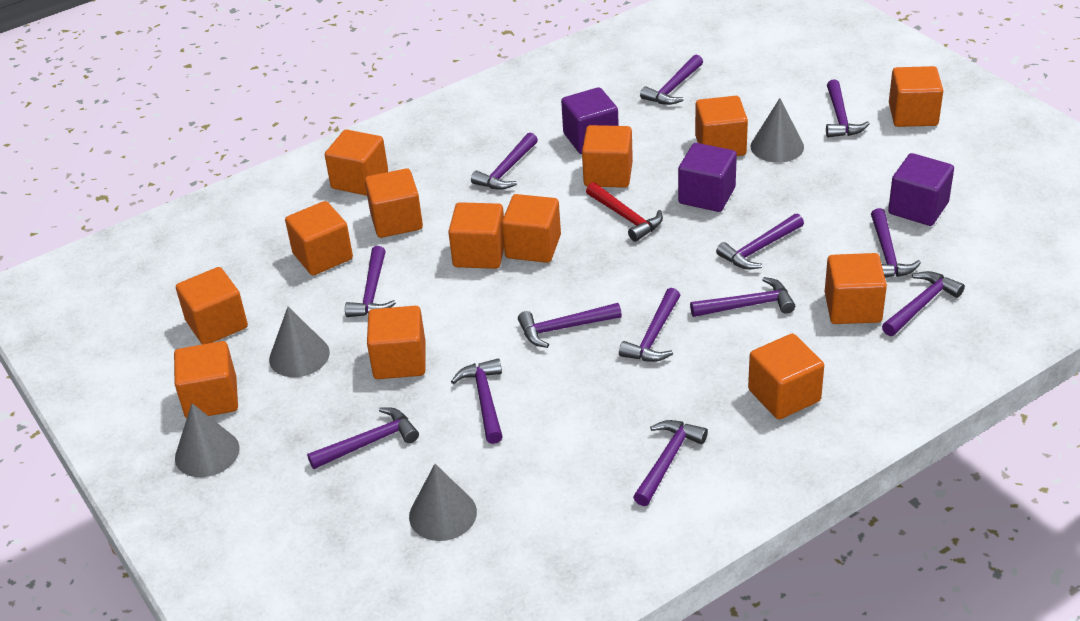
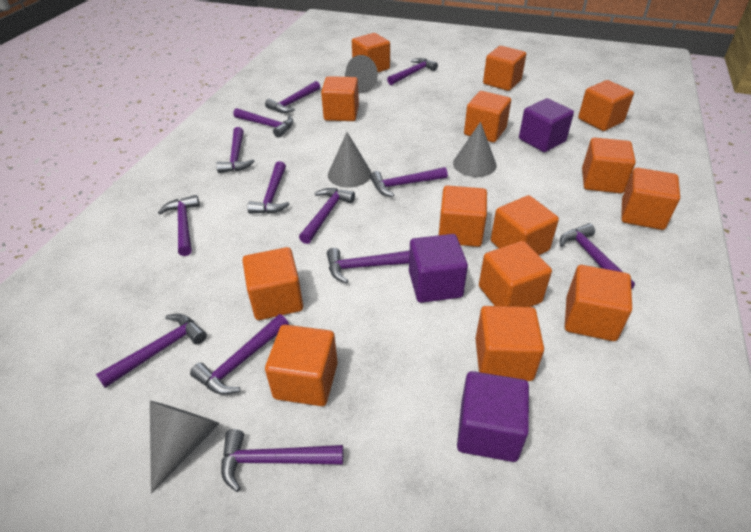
orange cube: 13 -> 14
red hammer: 1 -> 0

